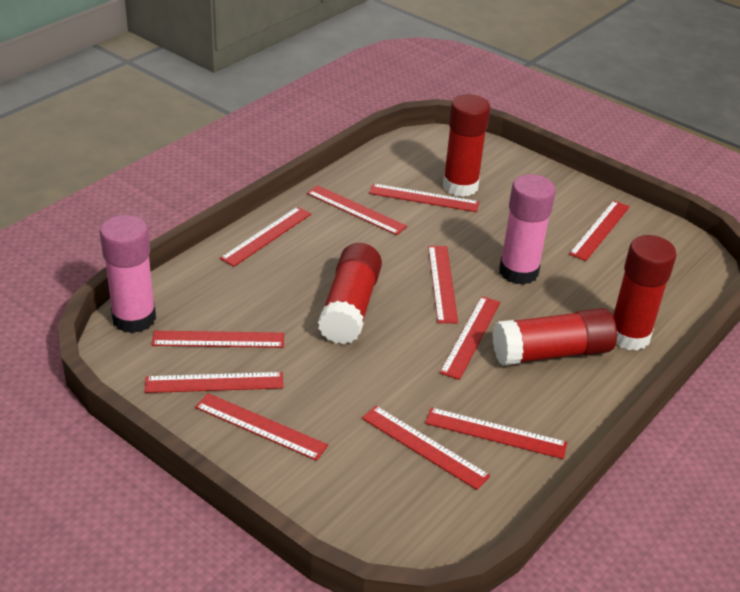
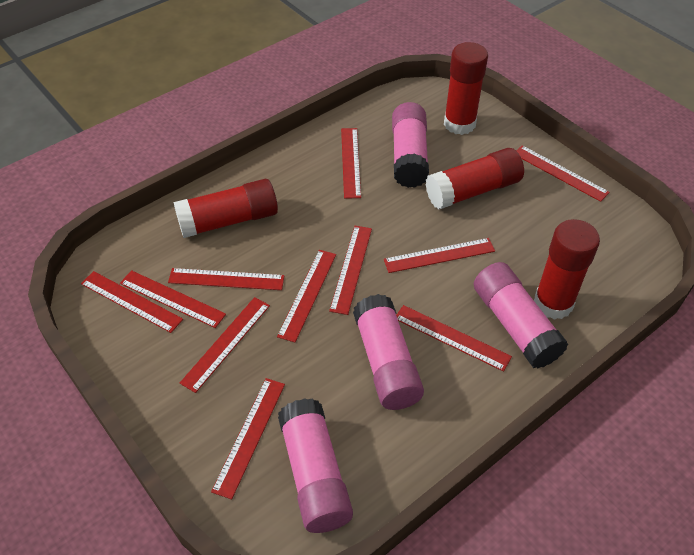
pink glue stick: 2 -> 4

